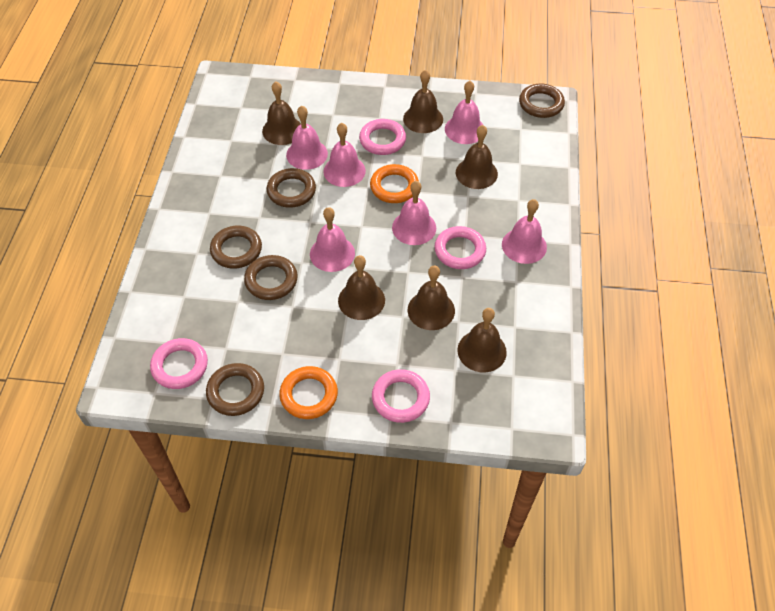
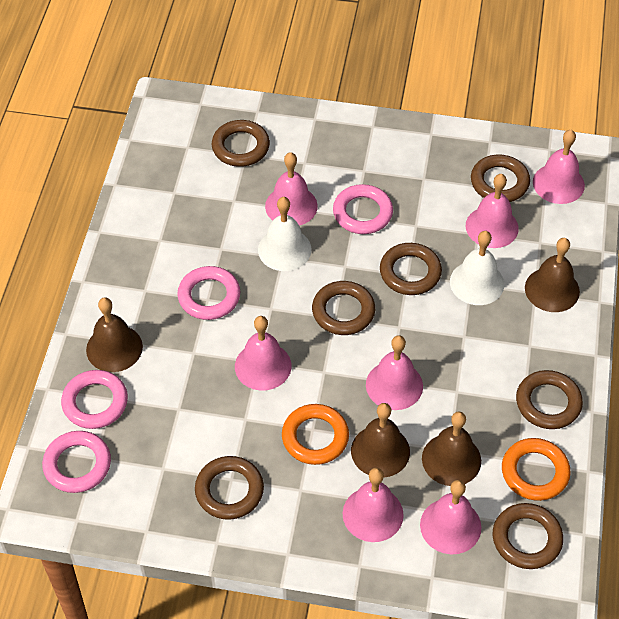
brown bell: 6 -> 4
brown ring: 5 -> 7
pink bell: 6 -> 7
white bell: 0 -> 2

